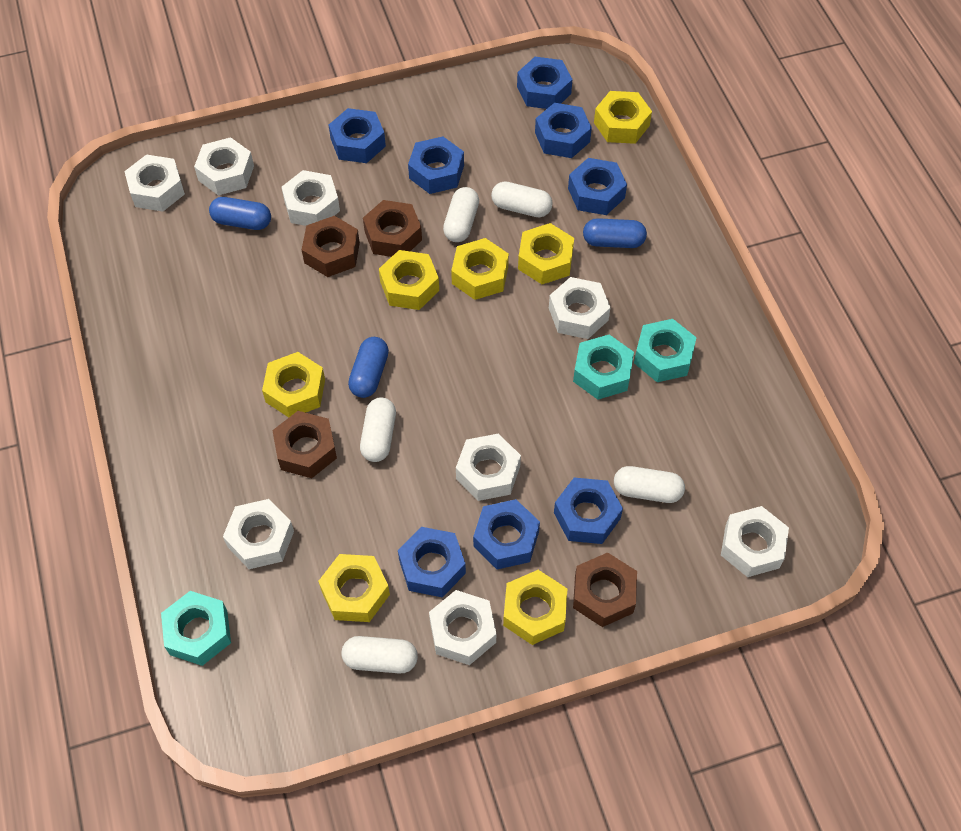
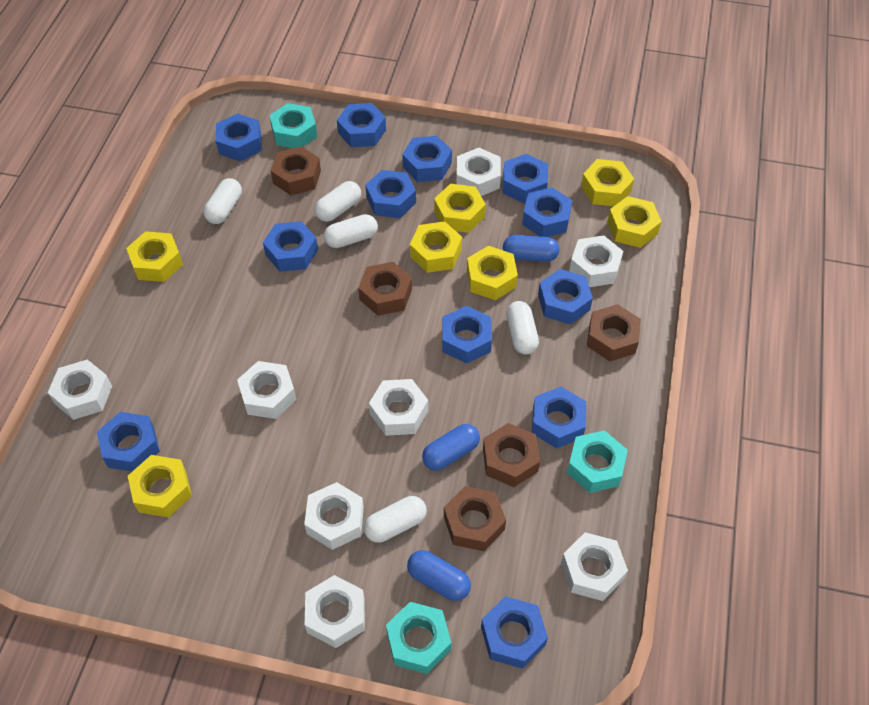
blue nut: 8 -> 12
brown nut: 4 -> 5

